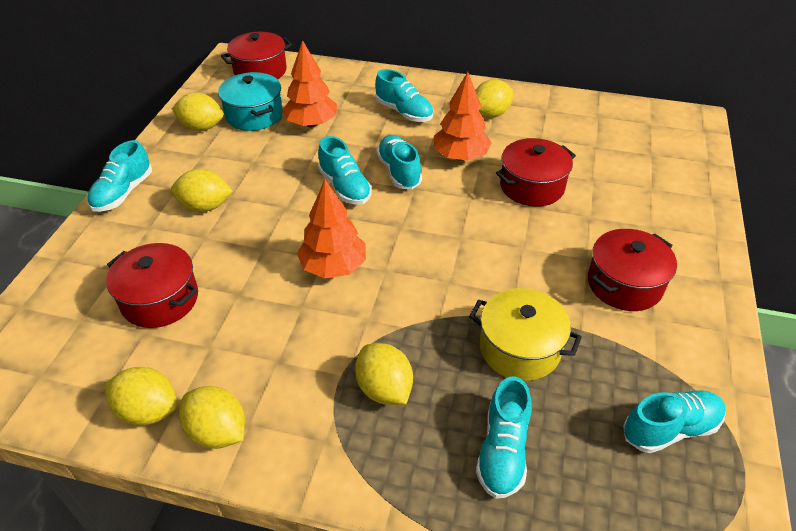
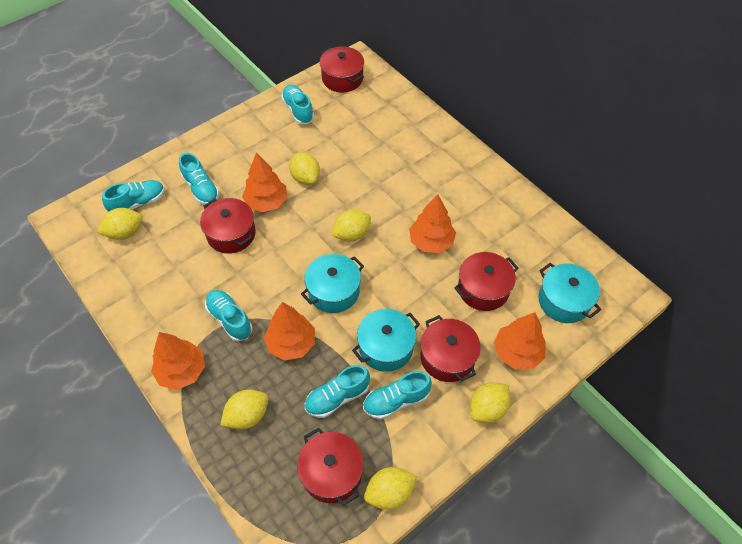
orange tree: 3 -> 5
red pot: 4 -> 5
turquoise pot: 1 -> 3
yellow pot: 1 -> 0

